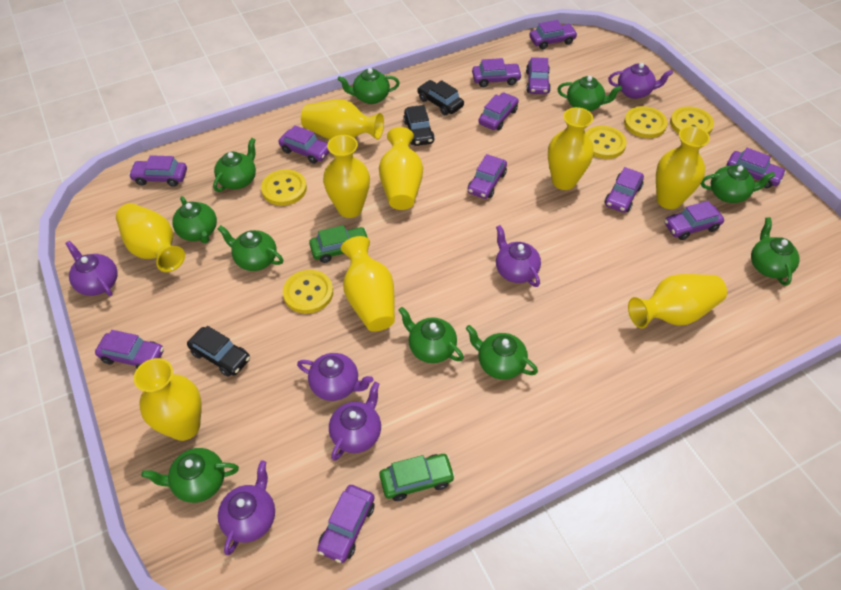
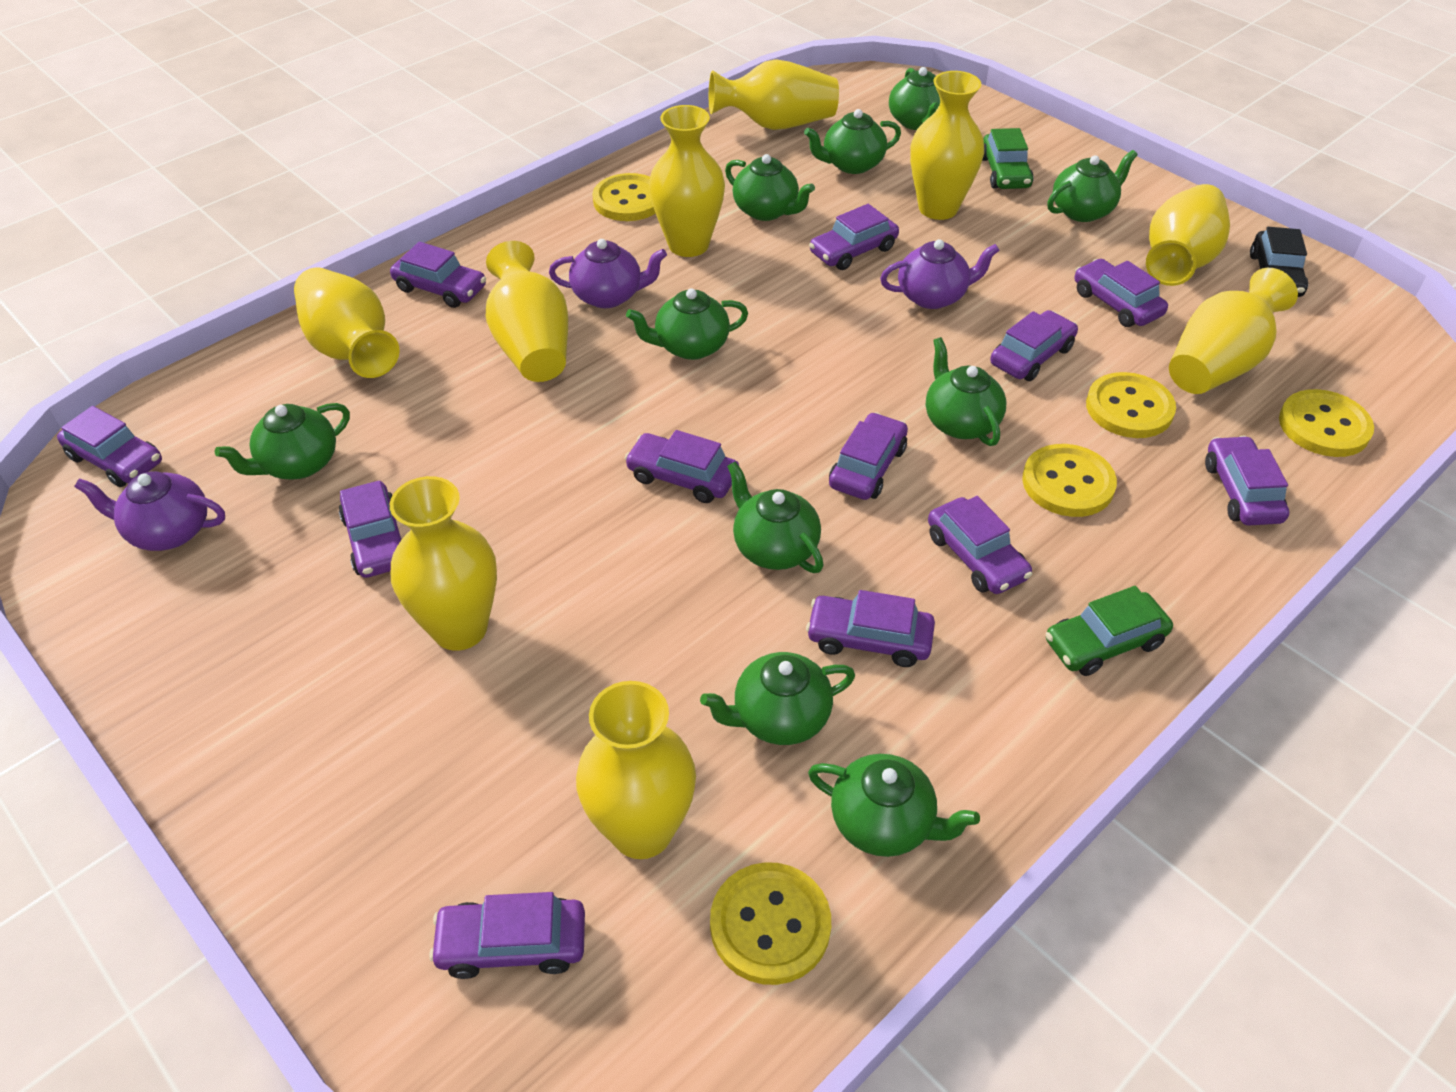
black car: 3 -> 1
purple teapot: 6 -> 3

